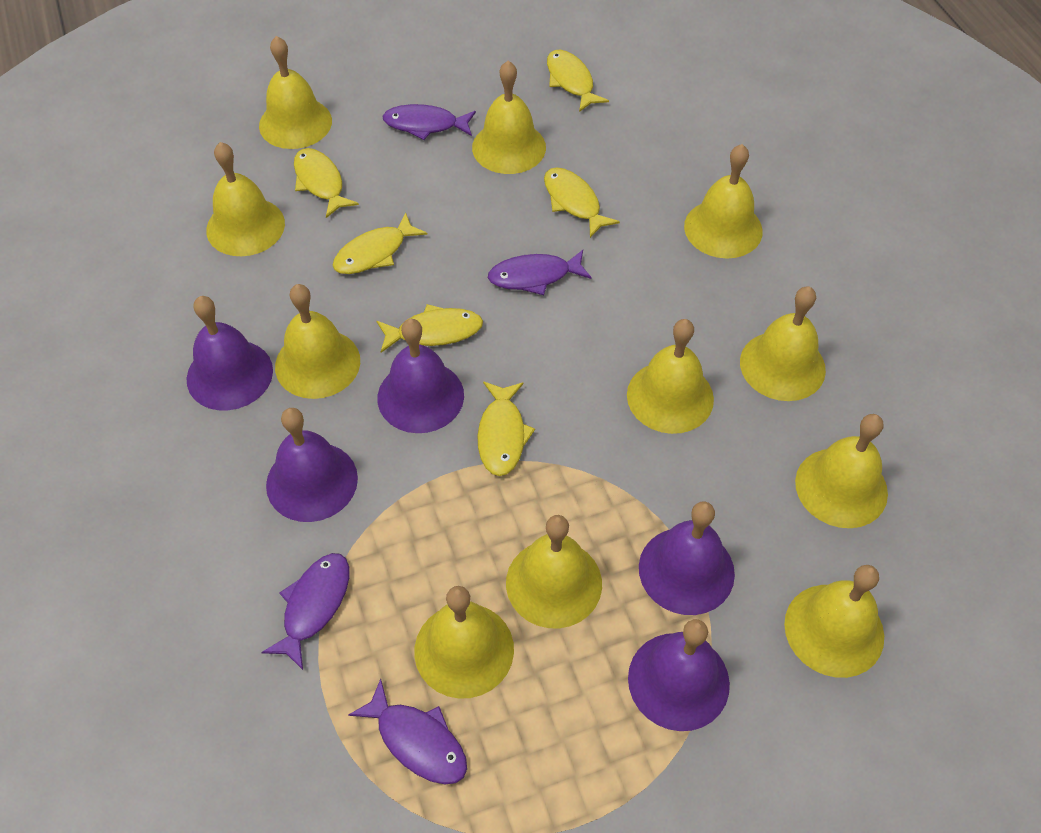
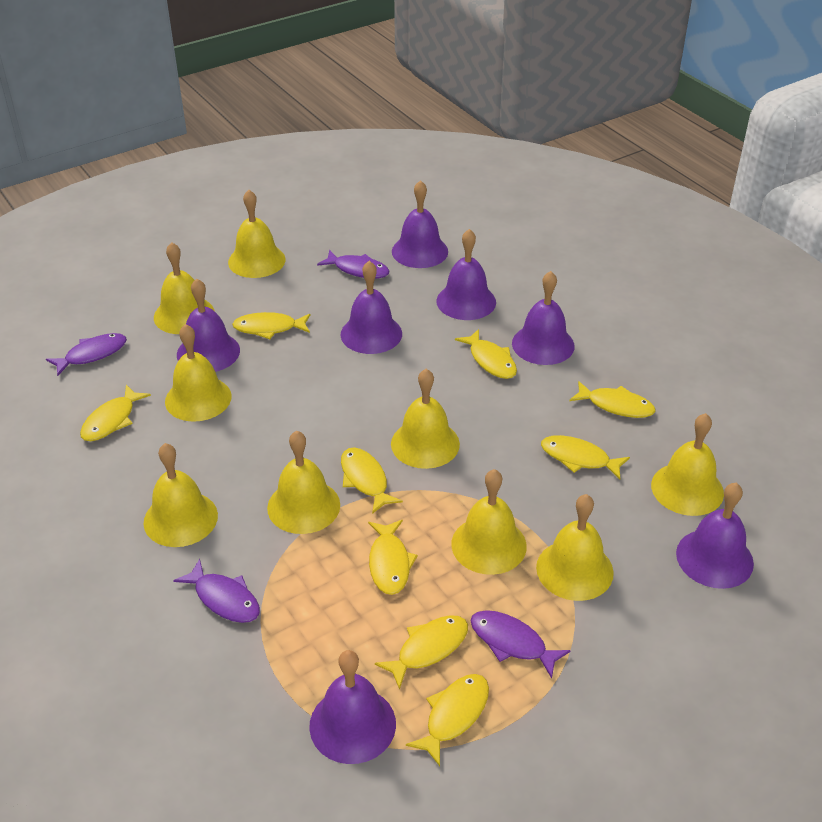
purple bell: 5 -> 7
yellow bell: 11 -> 9
yellow fish: 6 -> 9

